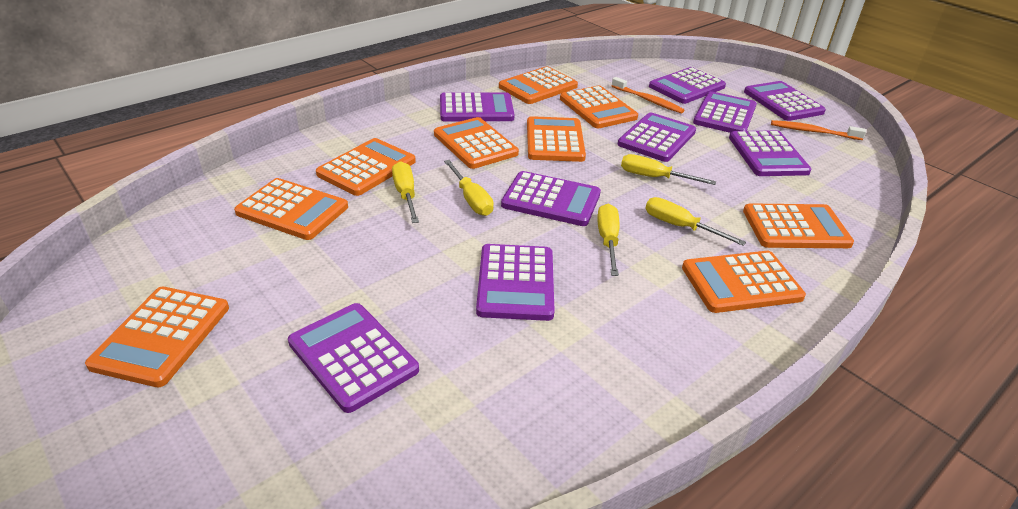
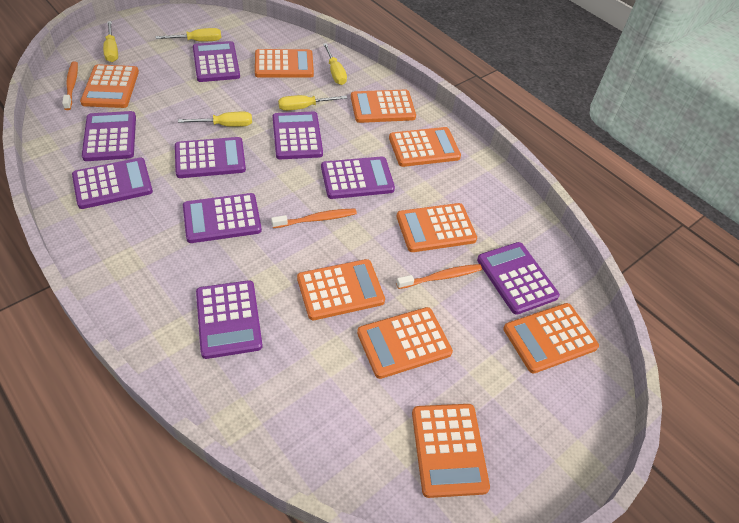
orange toothbrush: 2 -> 3

